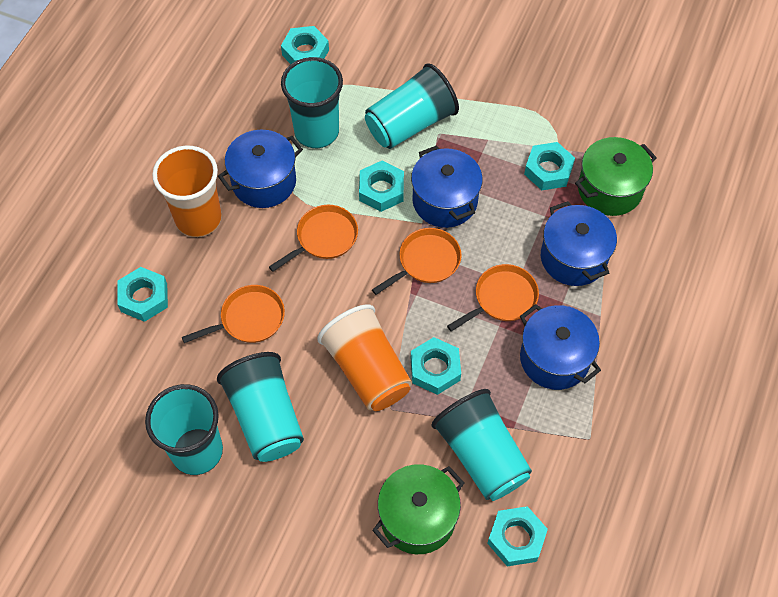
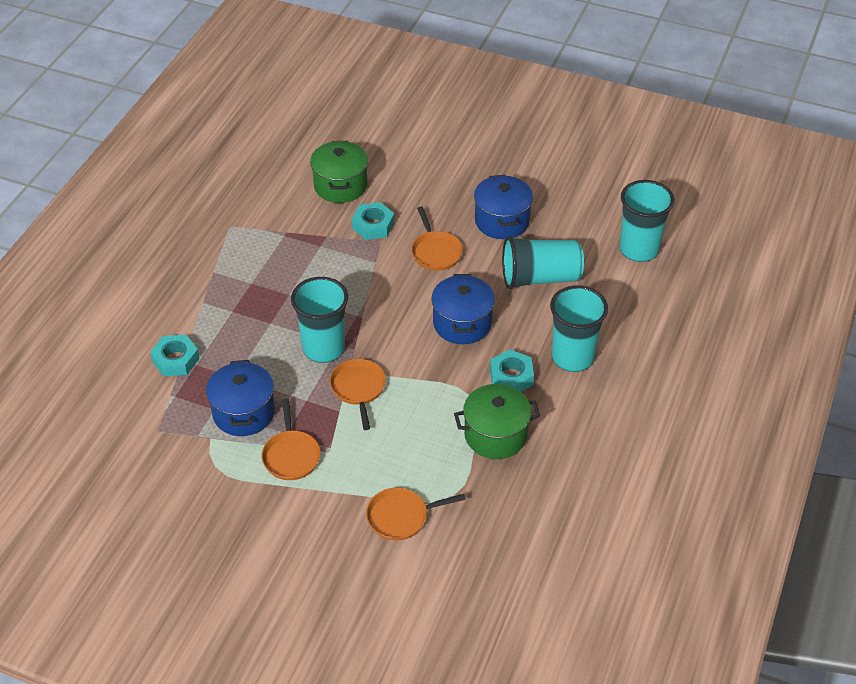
blue pot: 4 -> 3
orange cup: 2 -> 0
turquoise cup: 5 -> 4
turquoise nut: 6 -> 3

